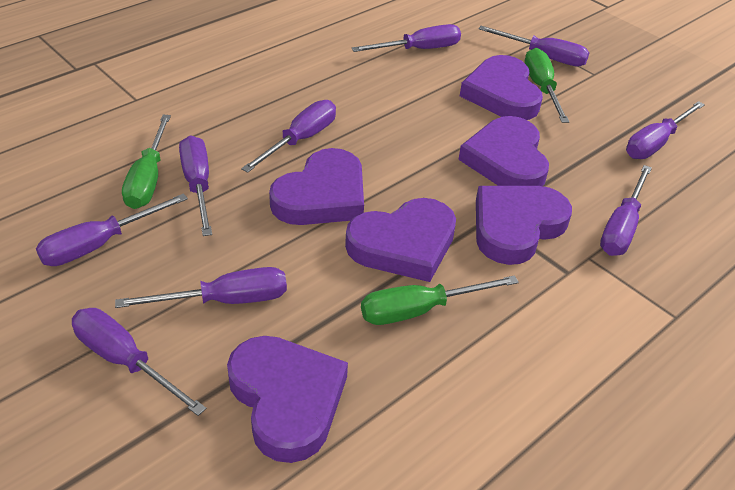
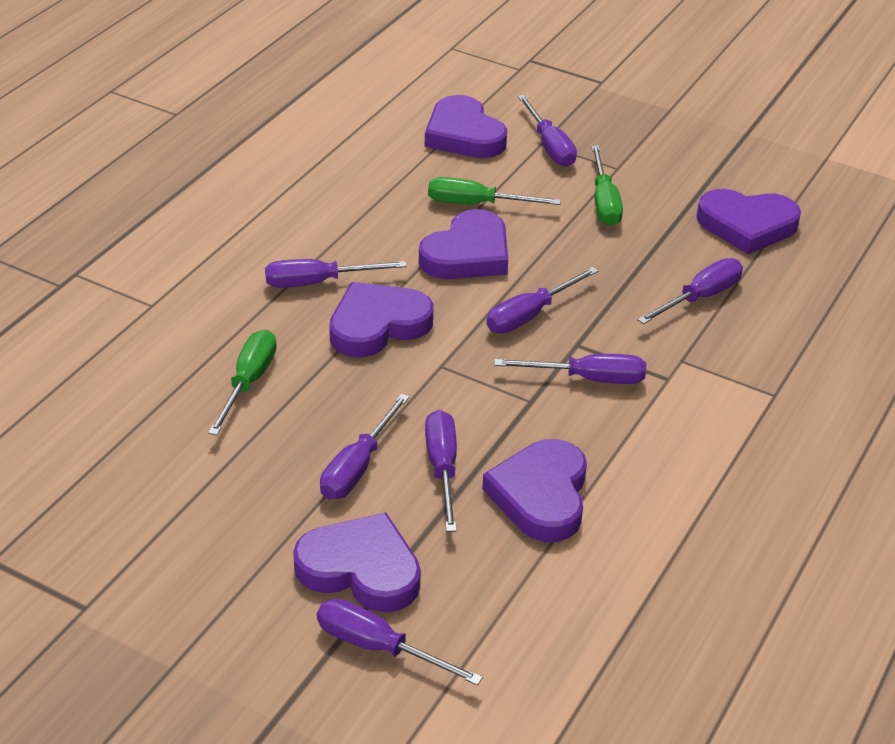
purple screwdriver: 9 -> 8

